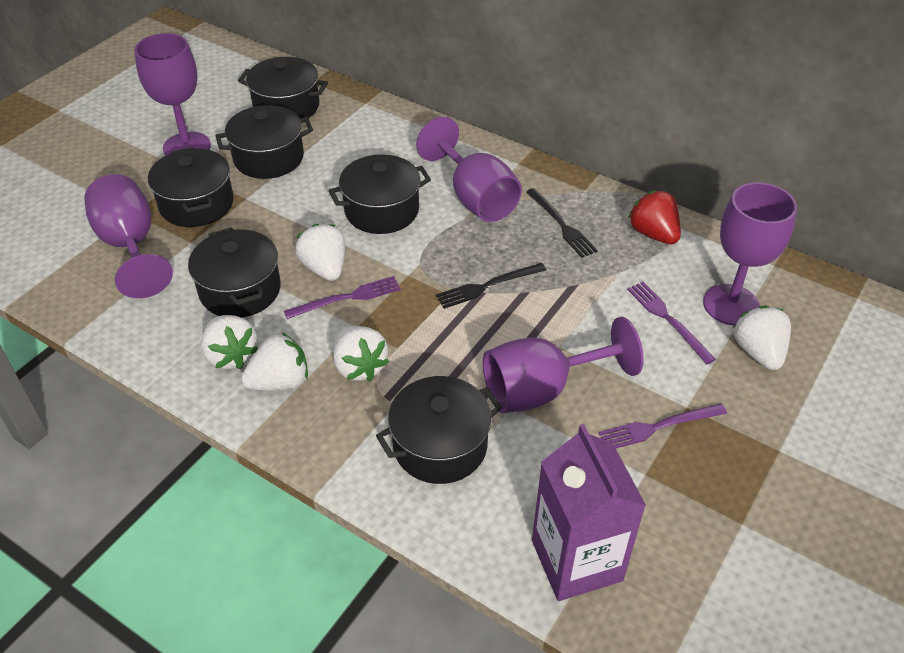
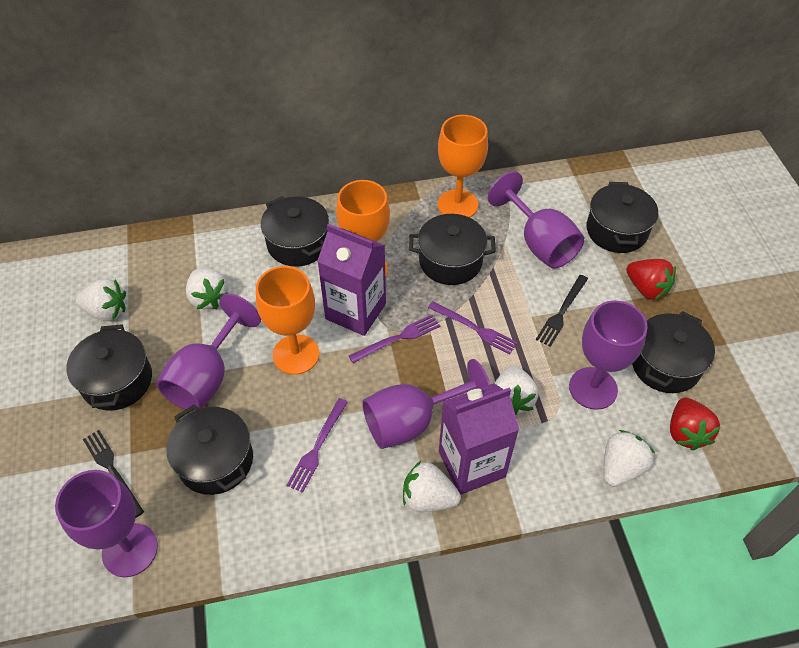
orange goblet: 0 -> 3
purple carton: 1 -> 2
red strawberry: 1 -> 2

